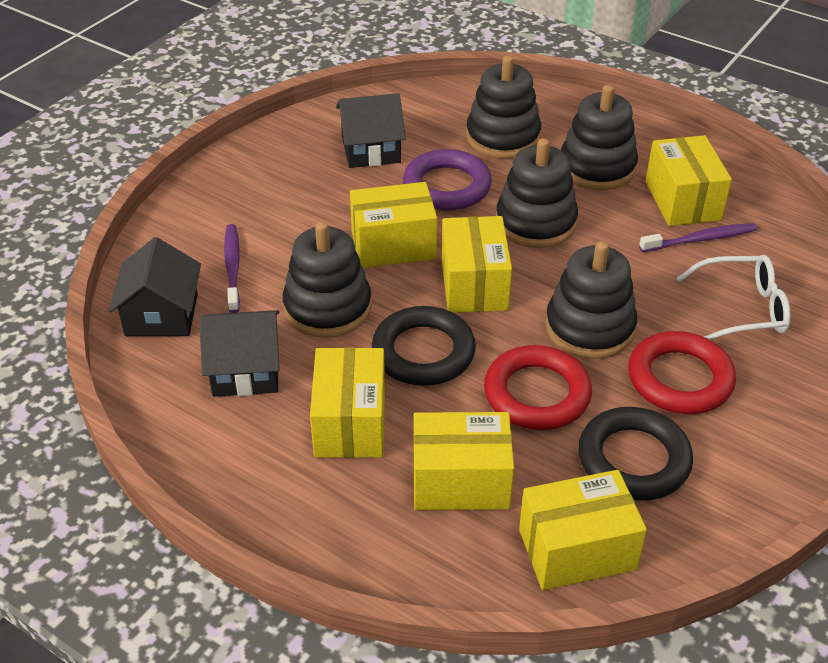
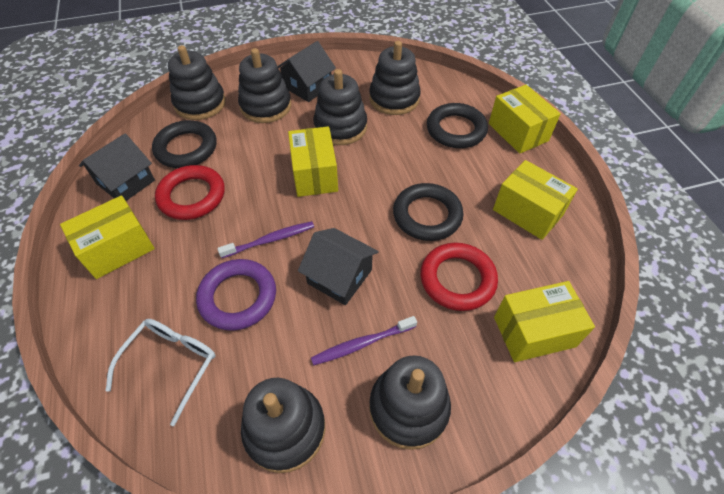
black ring: 2 -> 3
black stacking toy: 5 -> 6
yellow box: 6 -> 5

